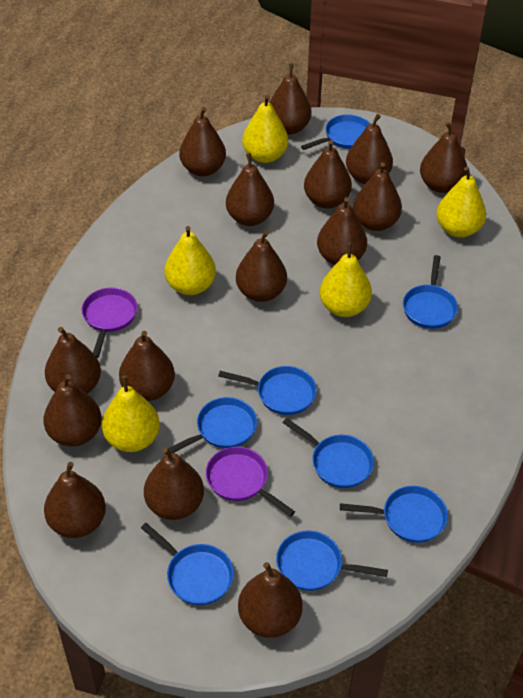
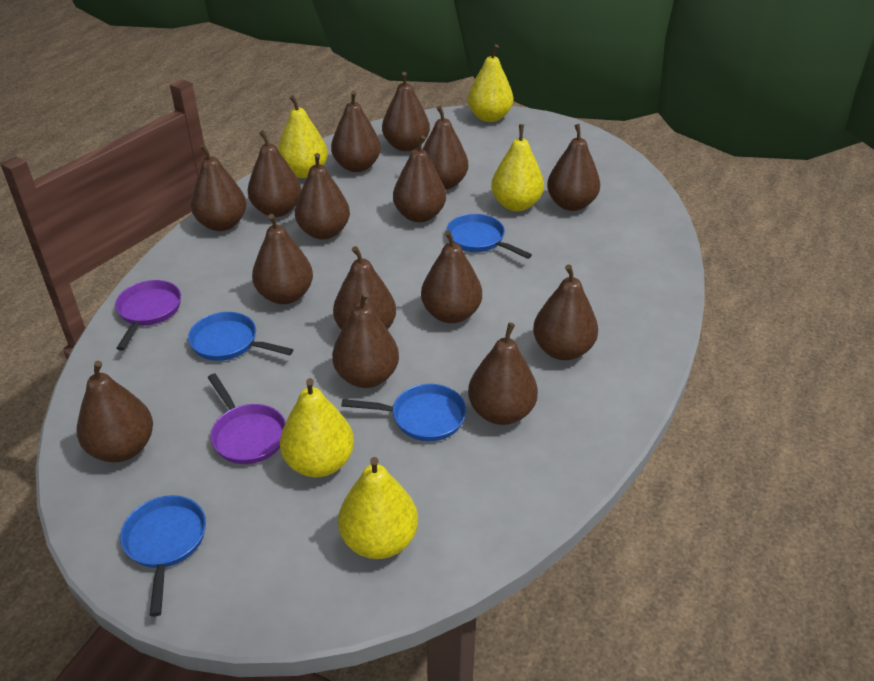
blue pan: 8 -> 4

